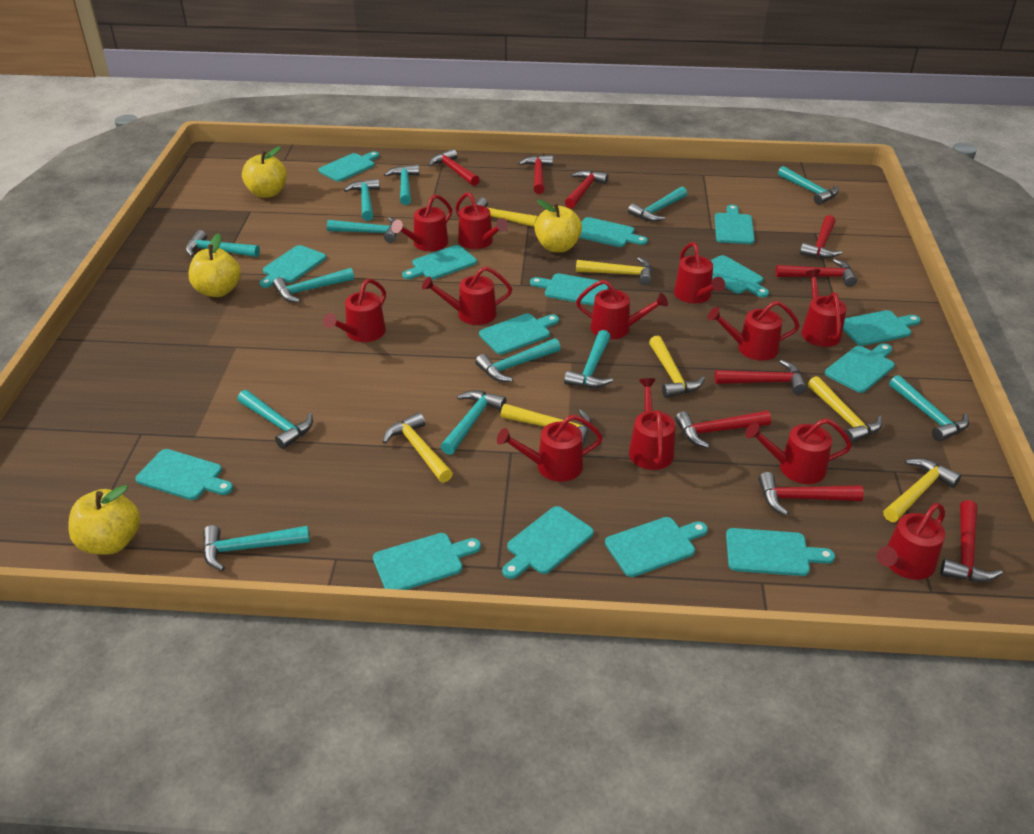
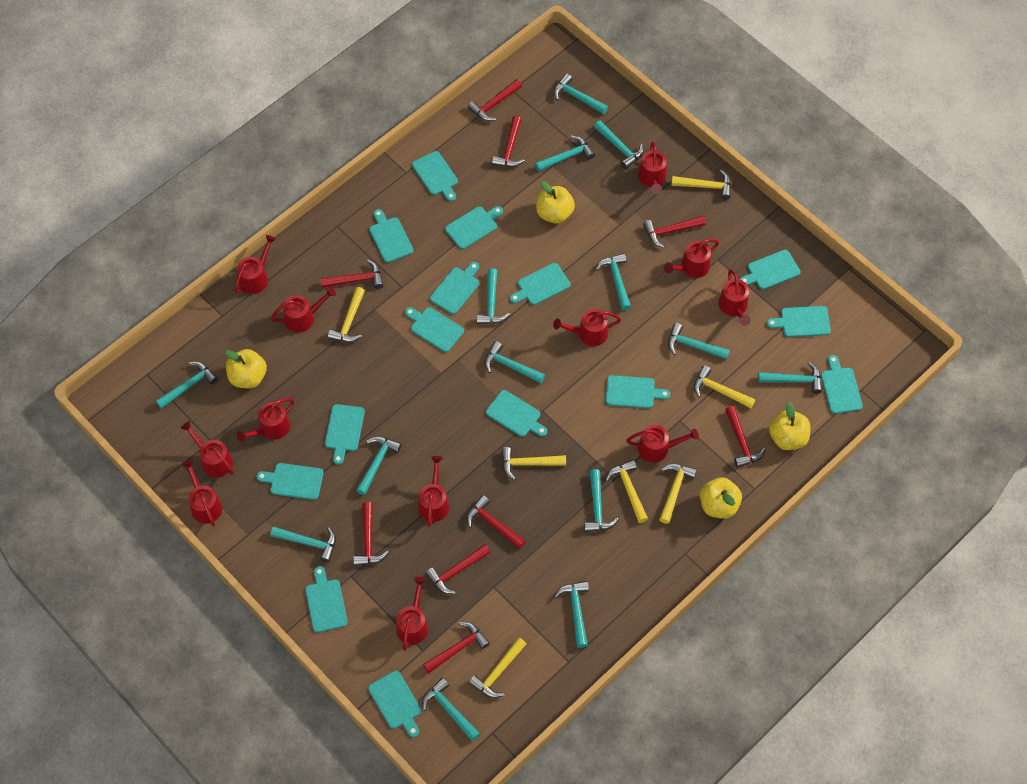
turquoise hammer: 13 -> 14

